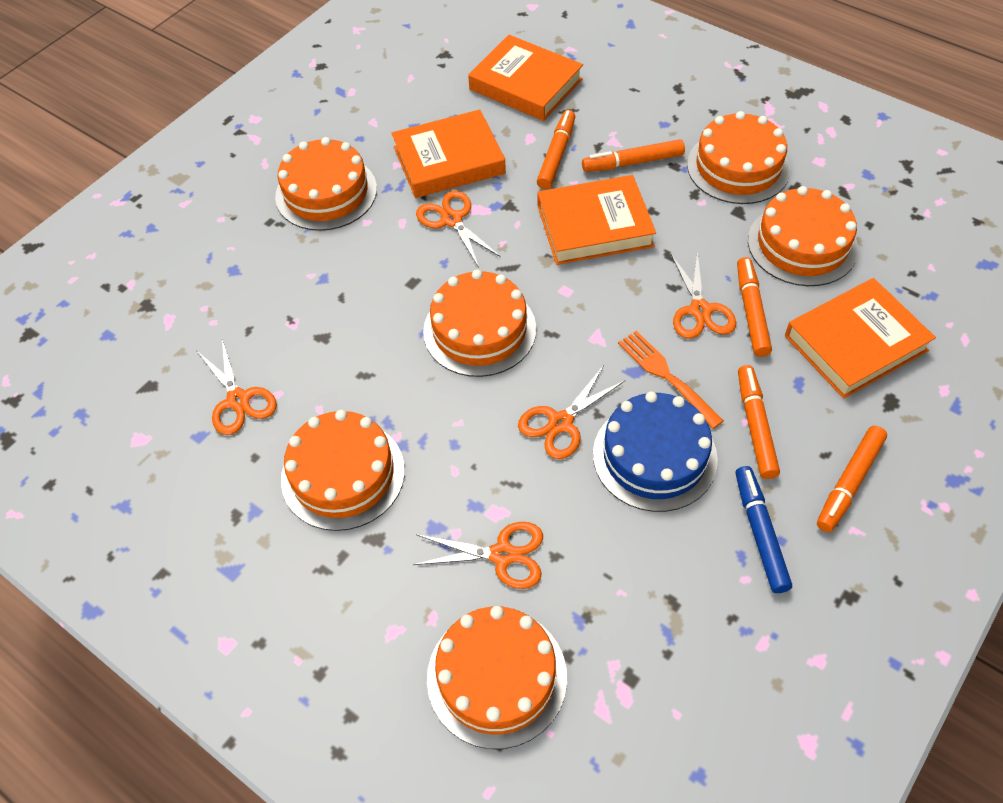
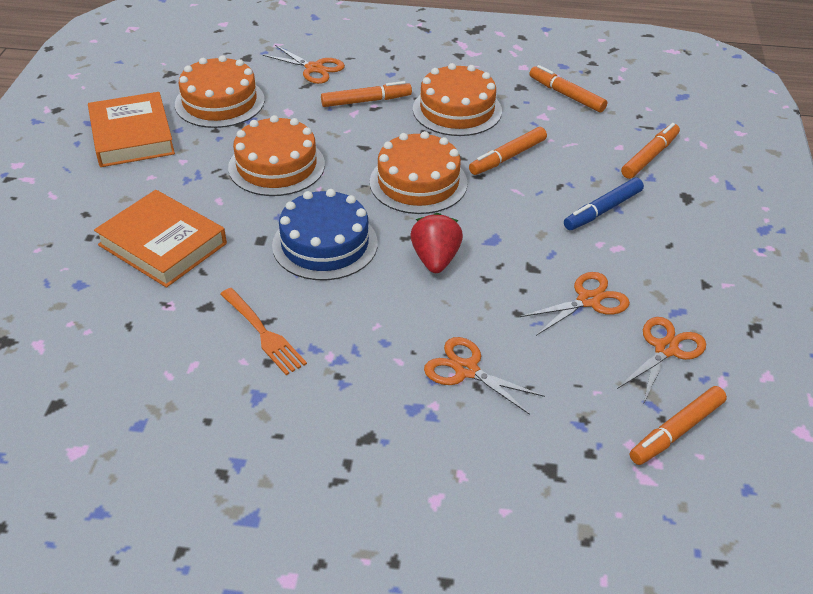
orange book: 4 -> 2
orange cake: 6 -> 4
orange scissors: 5 -> 4
red strawberry: 0 -> 1

